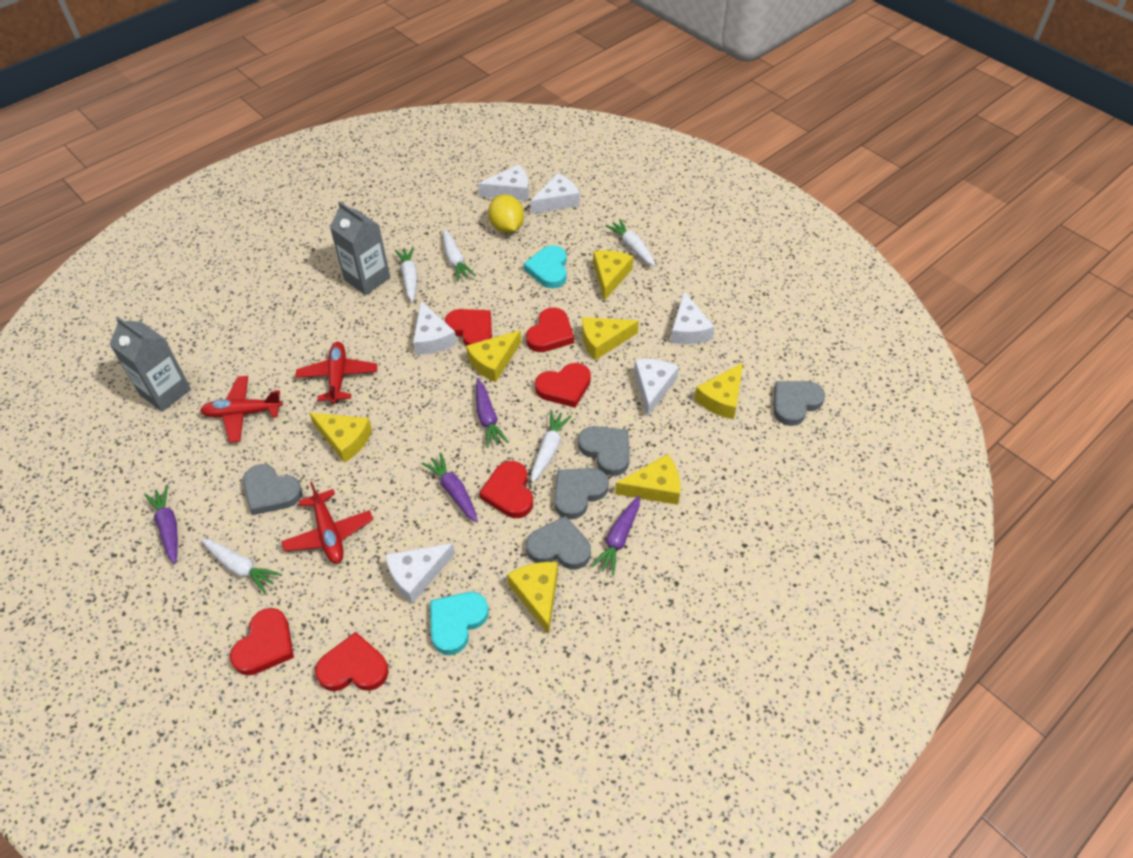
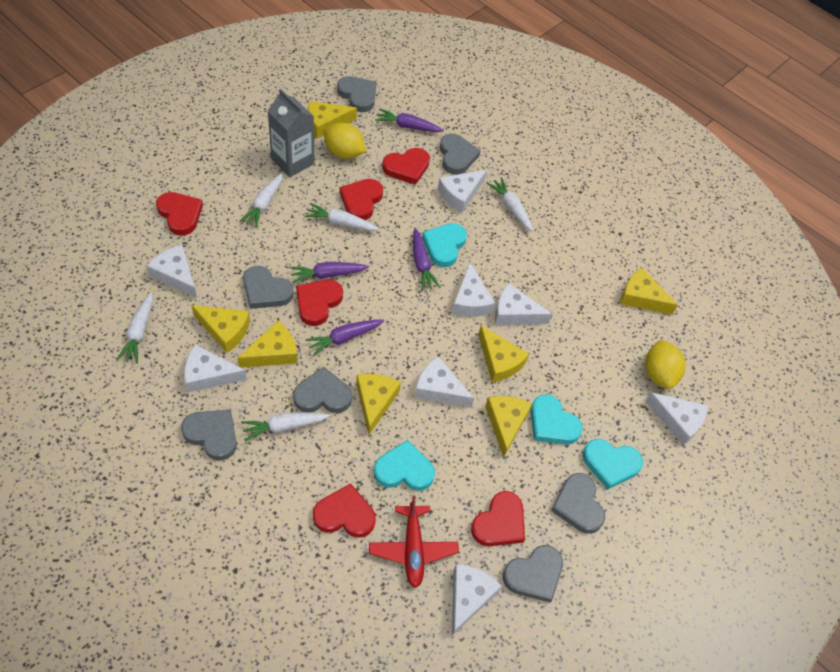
grey carton: 2 -> 1
grey heart: 5 -> 7
red plane: 3 -> 1
turquoise heart: 2 -> 4
white cheese: 6 -> 8
yellow lemon: 1 -> 2

